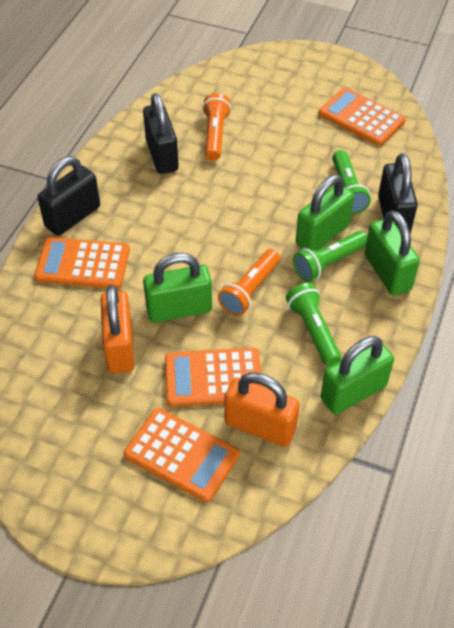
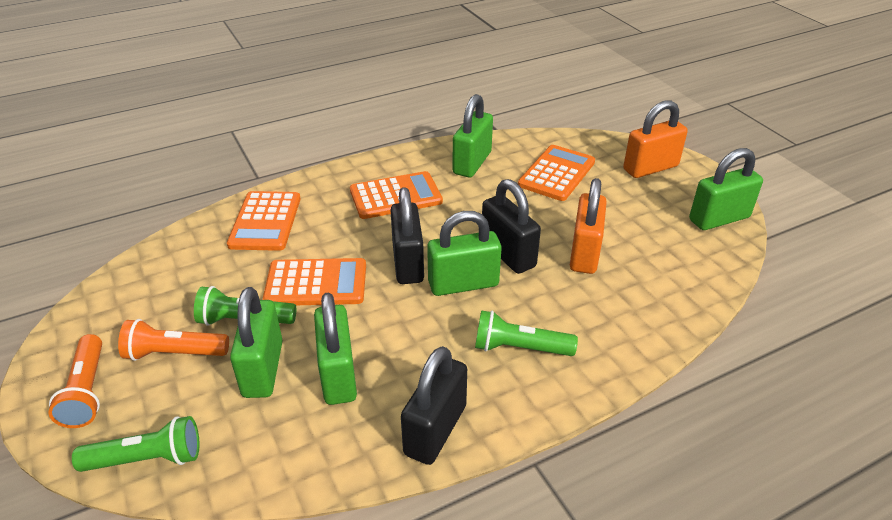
green padlock: 4 -> 5

